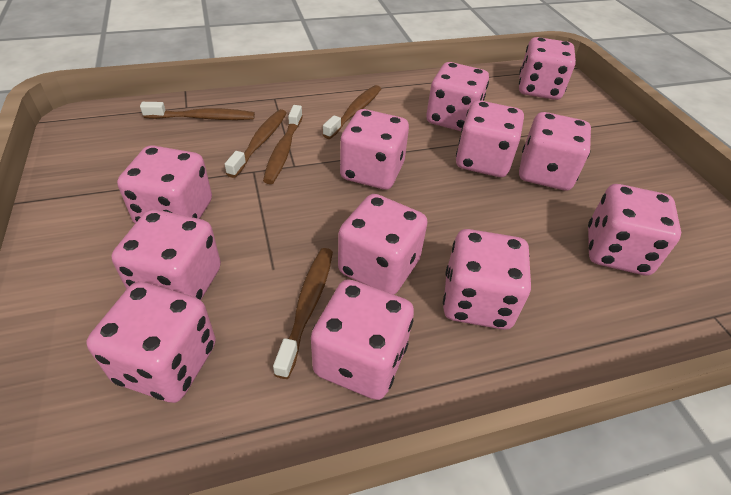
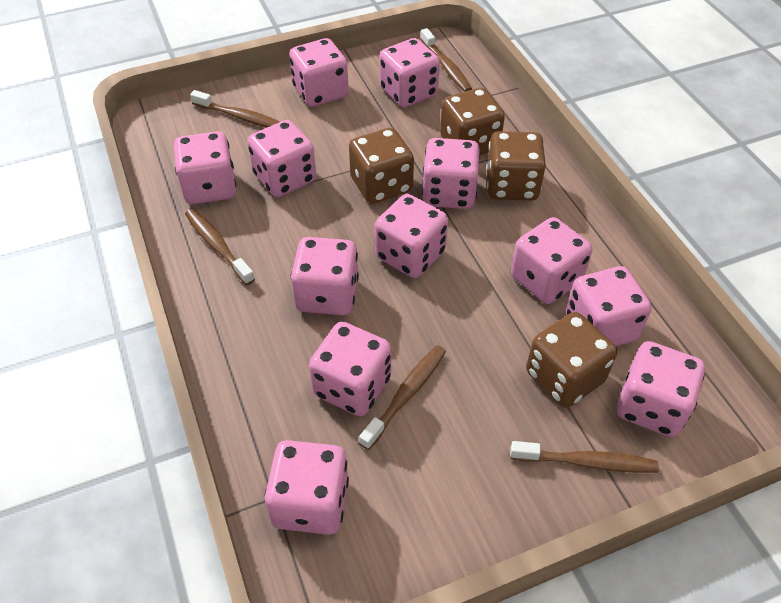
brown dice: 0 -> 4

